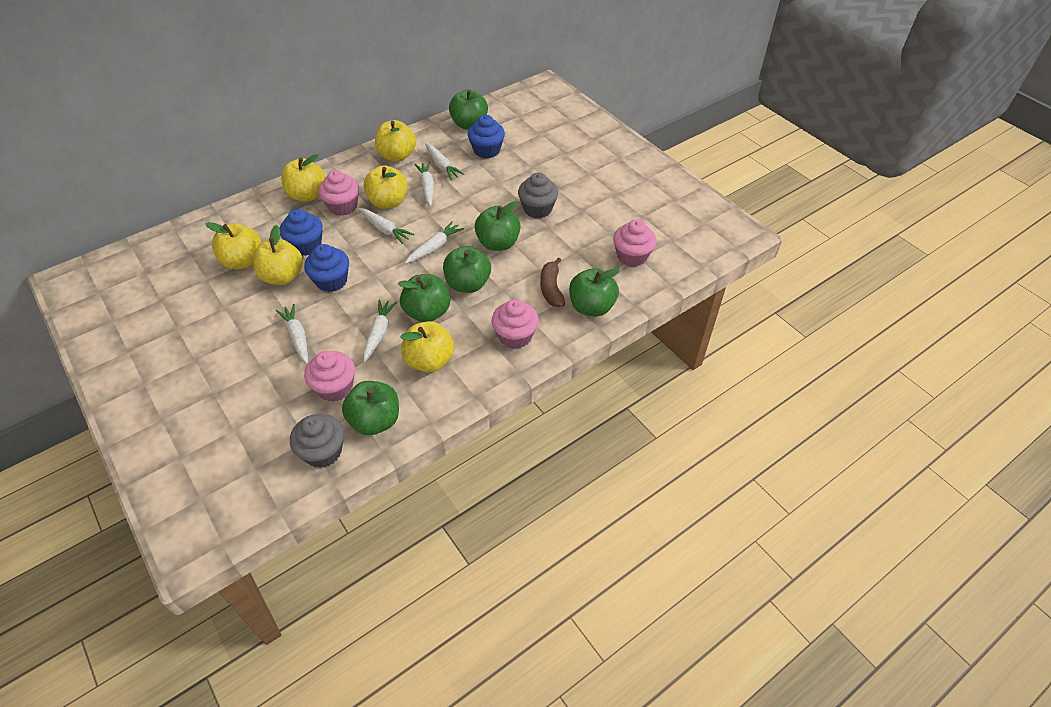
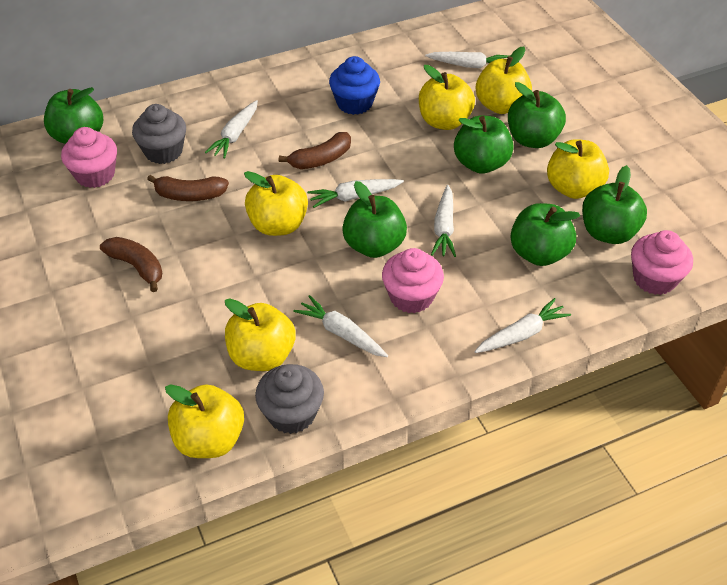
blue cupcake: 3 -> 1
brown banana: 1 -> 3
pink cupcake: 4 -> 3

